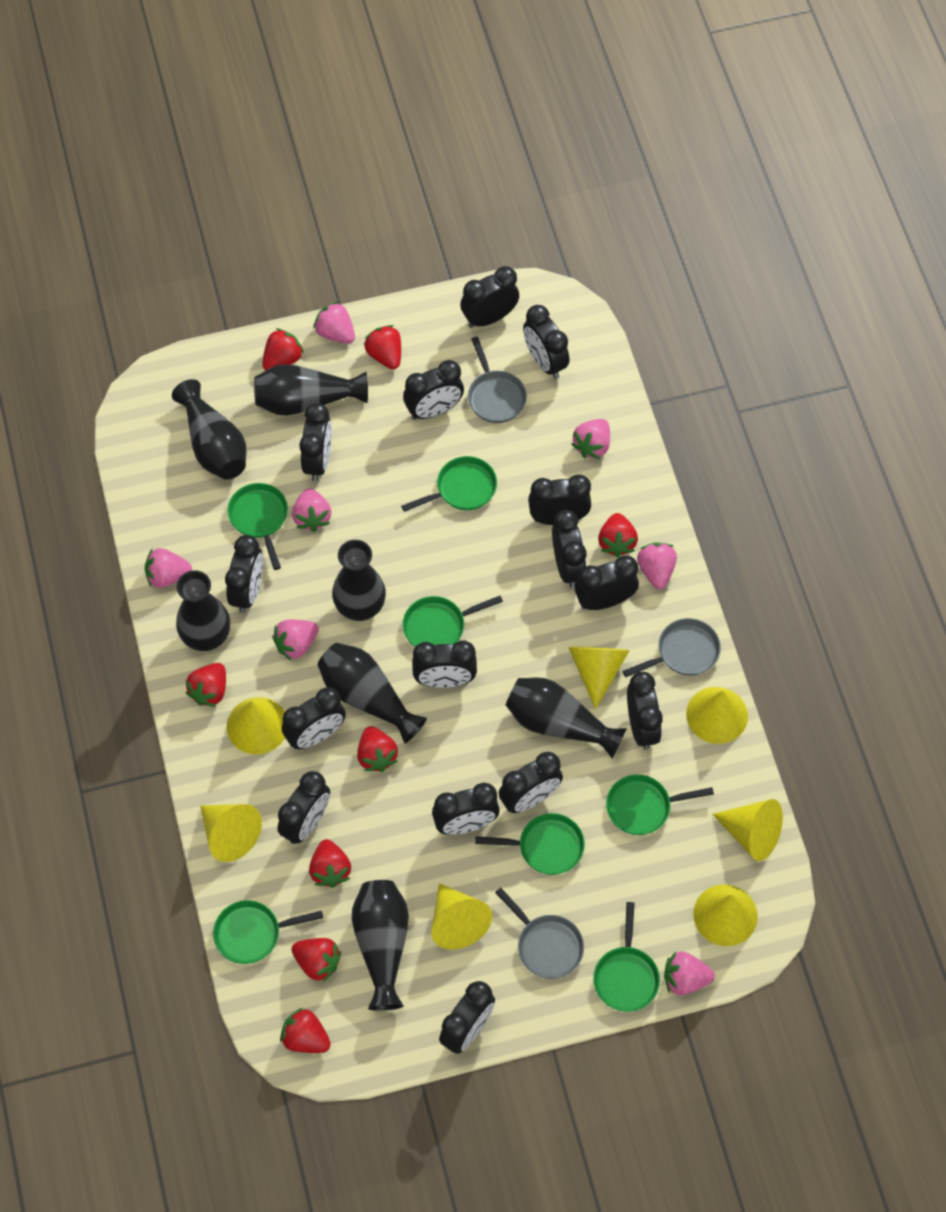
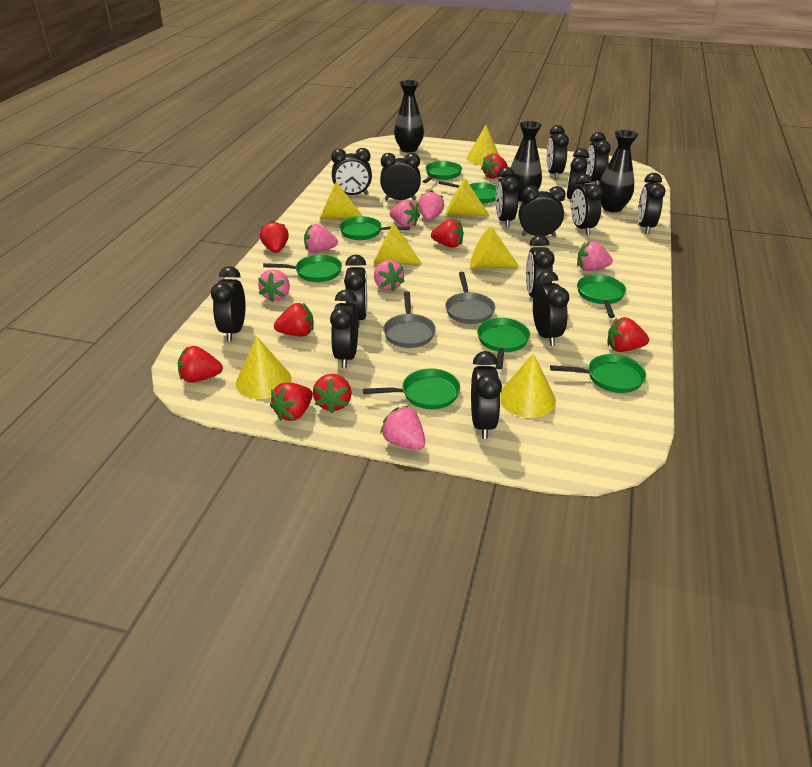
black vase: 7 -> 3
green pan: 7 -> 8
grey pan: 3 -> 2

